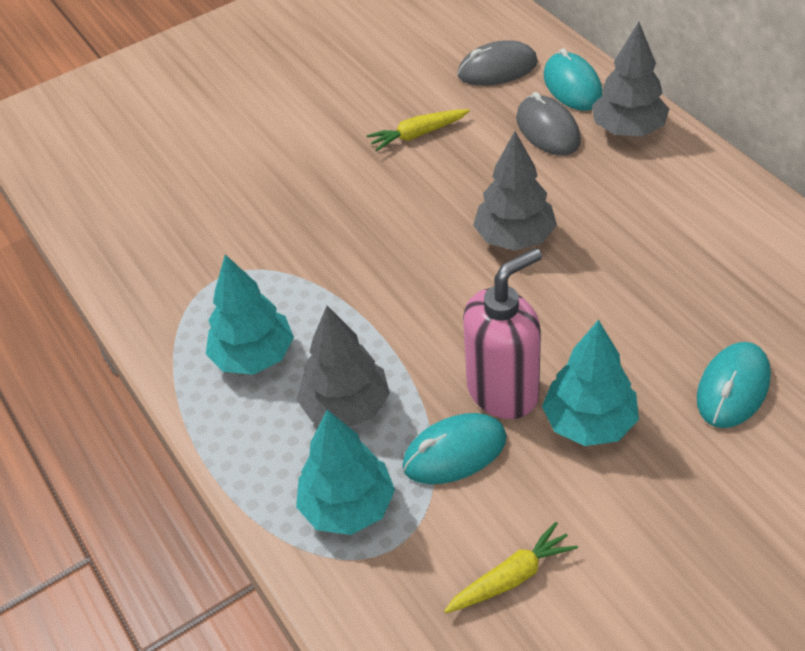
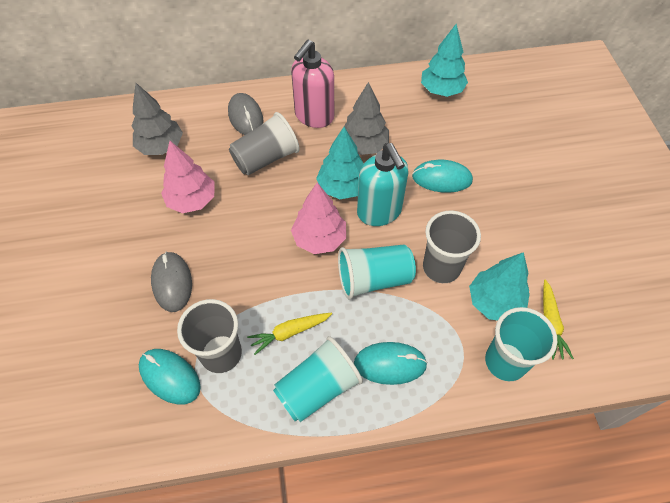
grey cup: 0 -> 3
grey tree: 3 -> 2
pink tree: 0 -> 2
turquoise cup: 0 -> 3
turquoise soap dispenser: 0 -> 1

